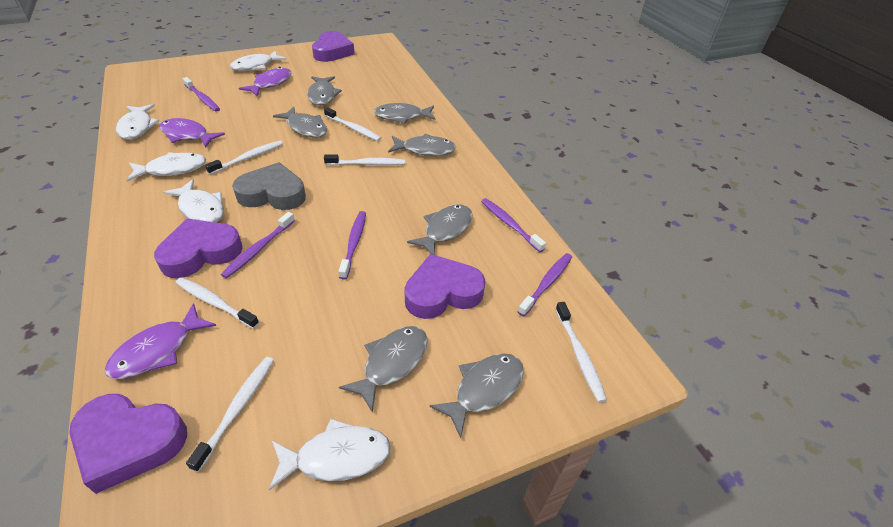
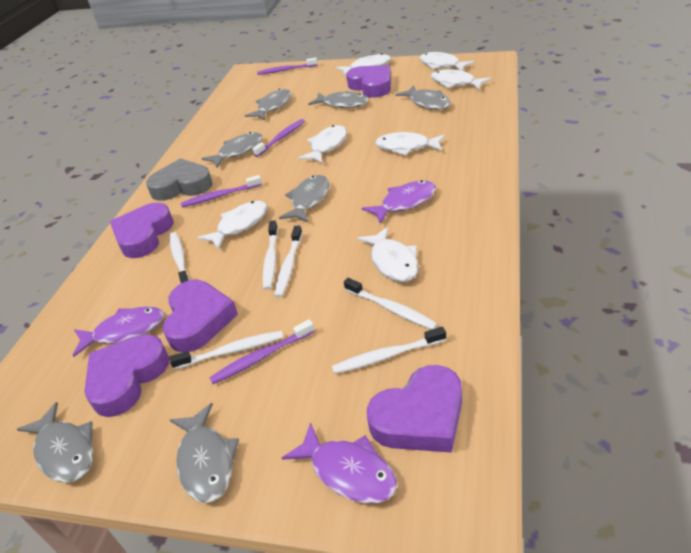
purple heart: 4 -> 5
purple toothbrush: 5 -> 4
white fish: 5 -> 7

